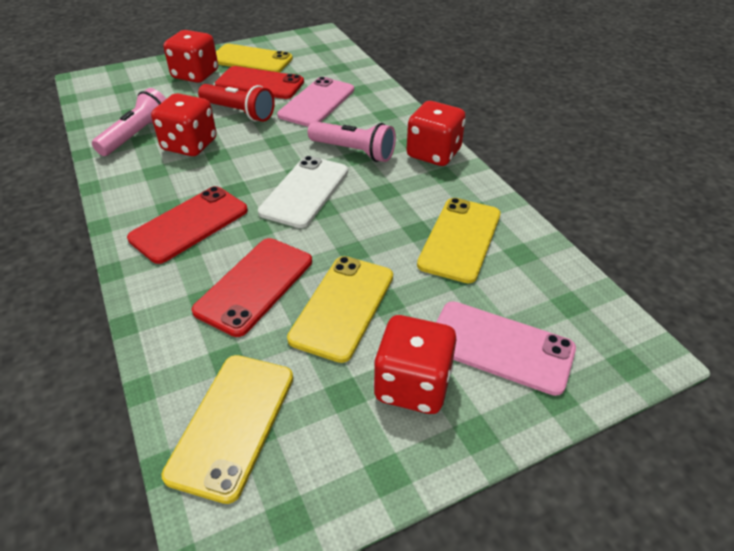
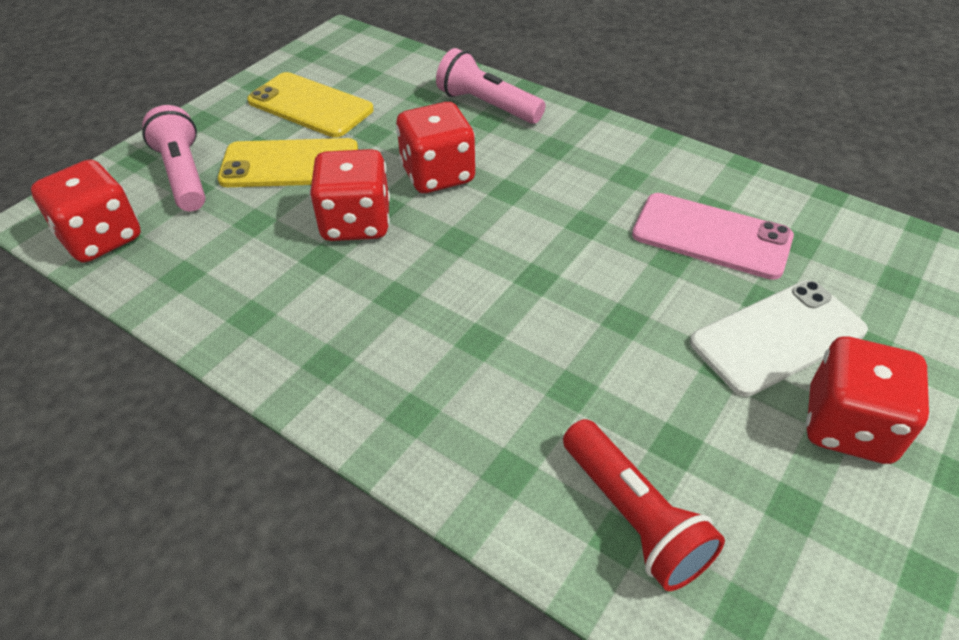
pink phone: 2 -> 1
red phone: 3 -> 0
yellow phone: 4 -> 2

